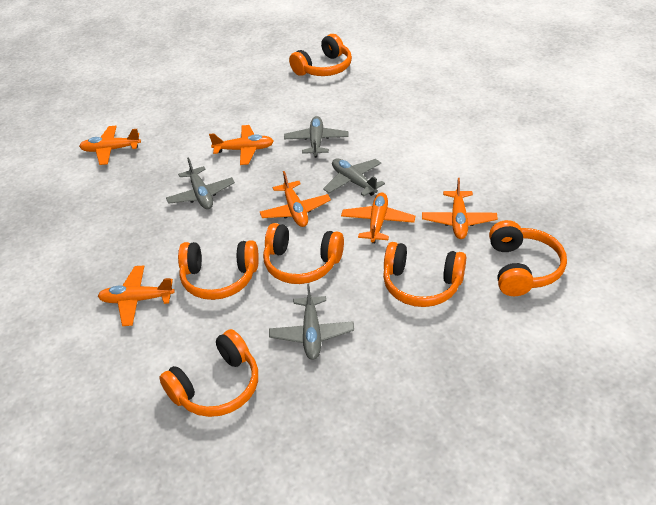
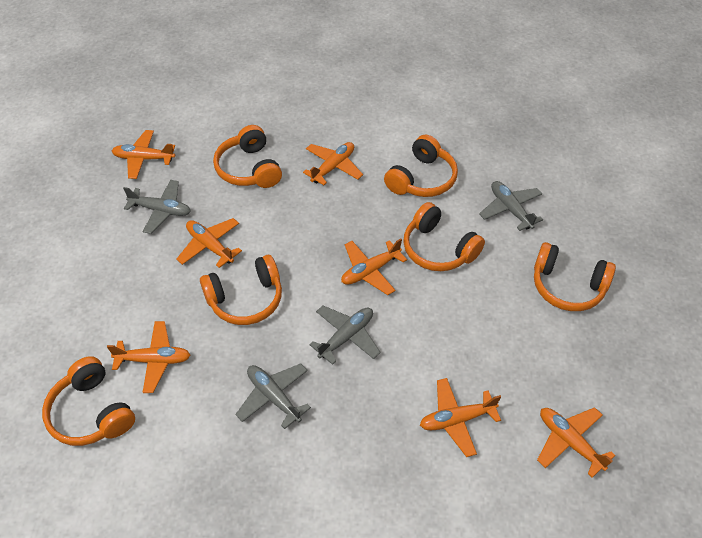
orange plane: 6 -> 7

